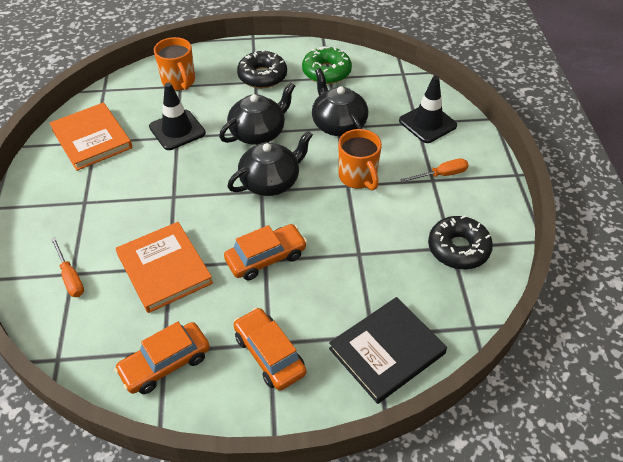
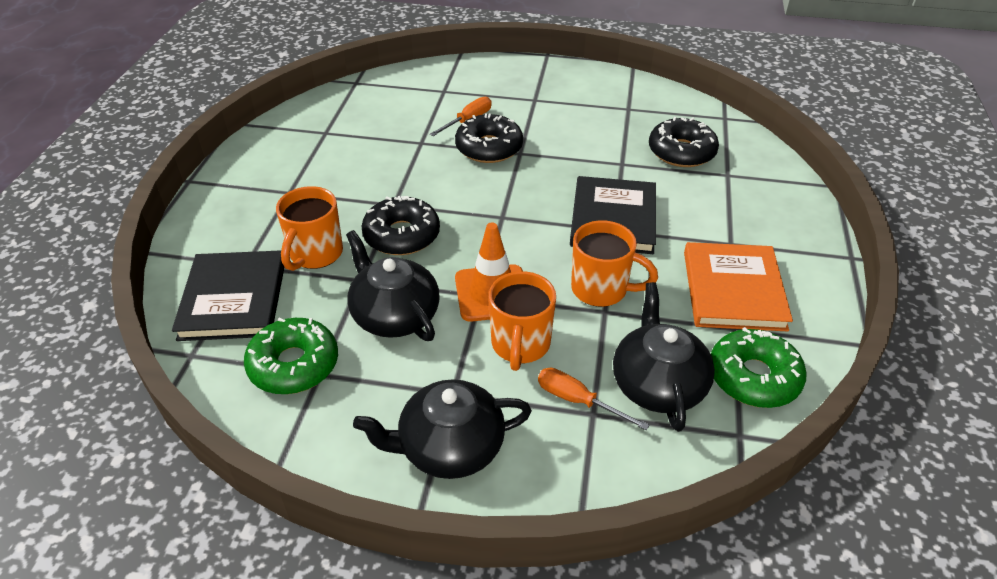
black book: 1 -> 2
black donut: 2 -> 3
black traffic cone: 2 -> 0
green donut: 1 -> 2
orange book: 2 -> 1
orange car: 3 -> 0
orange mug: 2 -> 3
orange traffic cone: 0 -> 1

